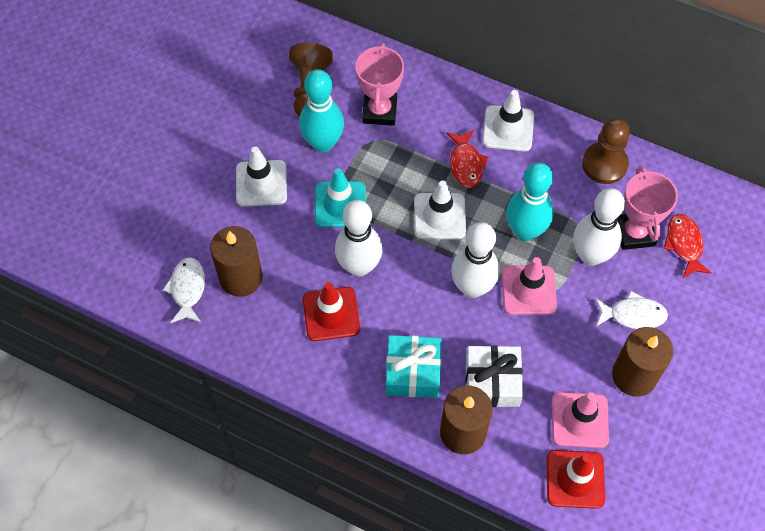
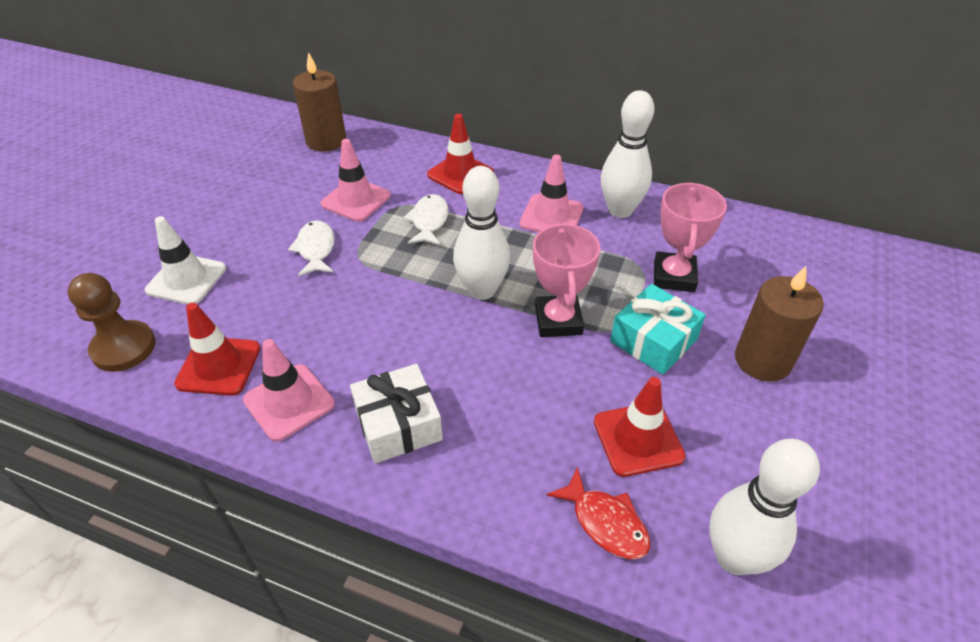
brown candle: 3 -> 2
brown pawn: 2 -> 1
pink traffic cone: 2 -> 3
red fish: 2 -> 1
red traffic cone: 2 -> 3
turquoise bowling pin: 2 -> 0
turquoise traffic cone: 1 -> 0
white traffic cone: 3 -> 1

